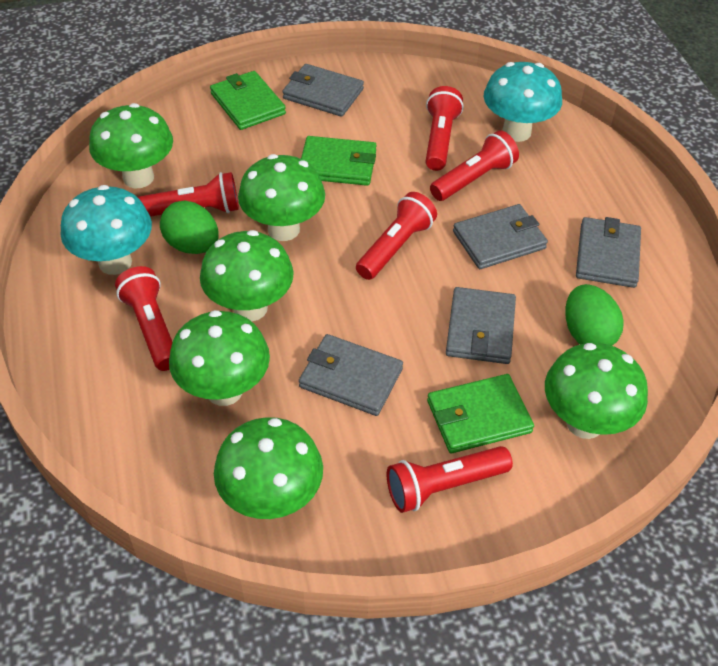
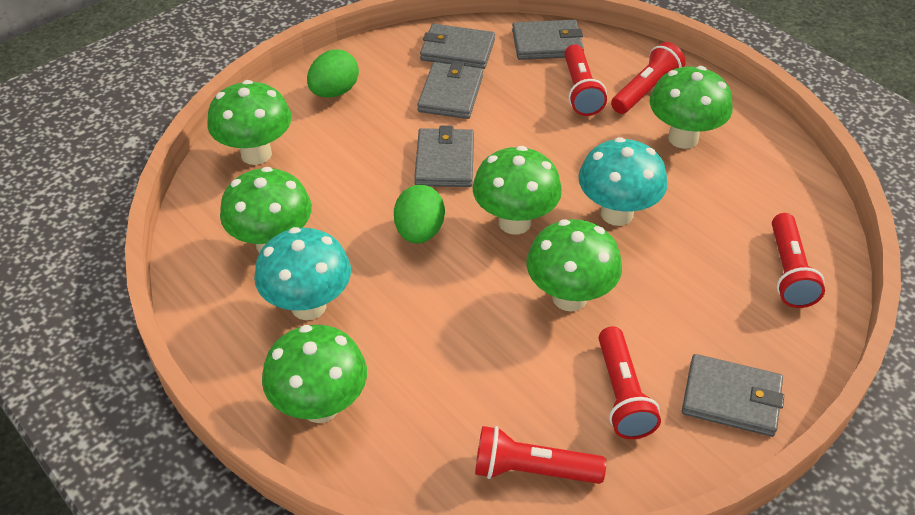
green wallet: 3 -> 0
red flashlight: 6 -> 5

